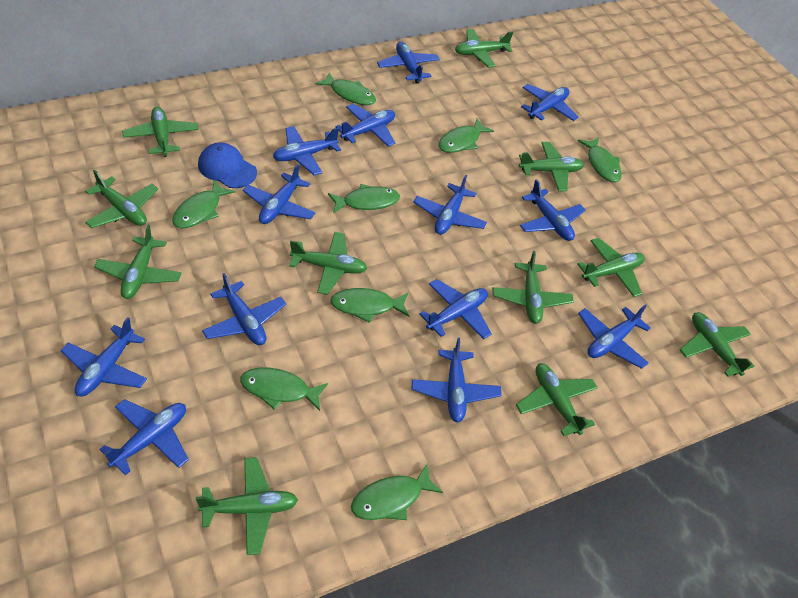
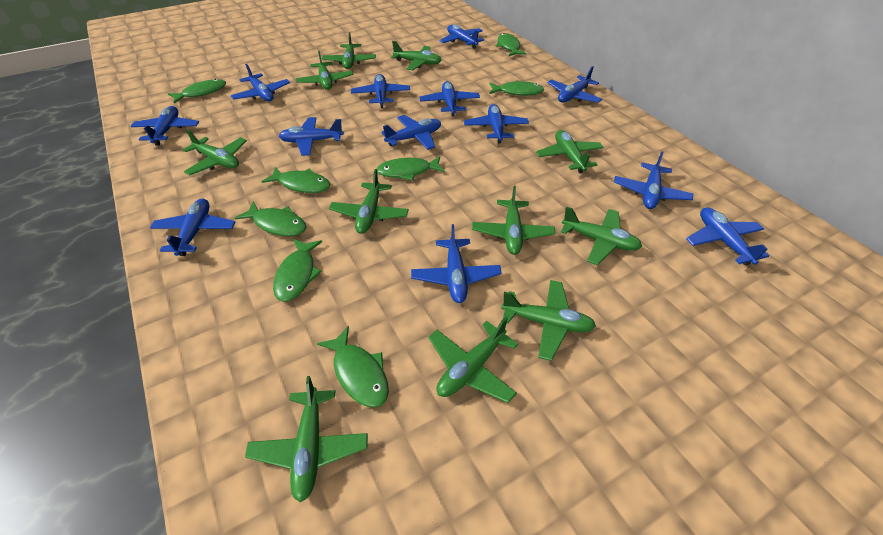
blue cap: 1 -> 0

